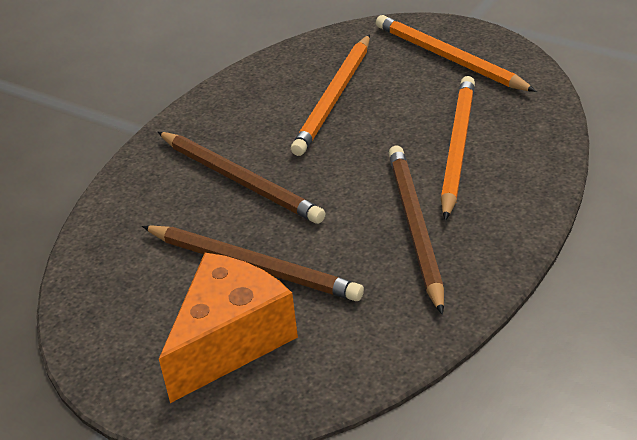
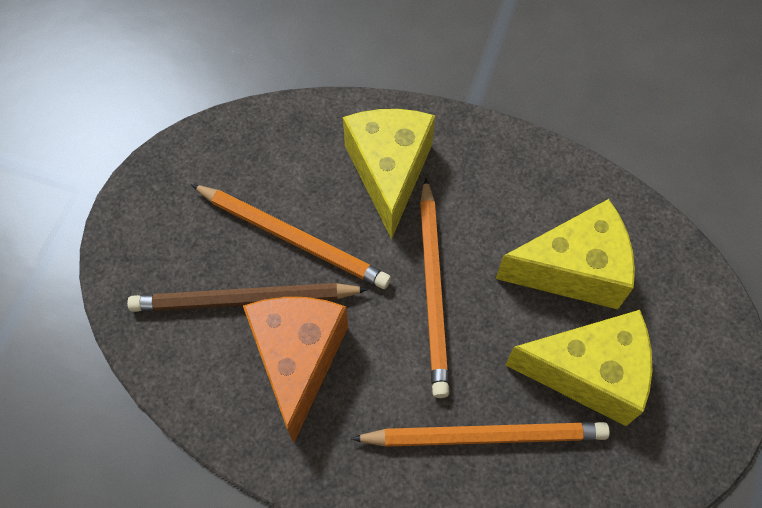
brown pencil: 3 -> 1
yellow cheese: 0 -> 3

